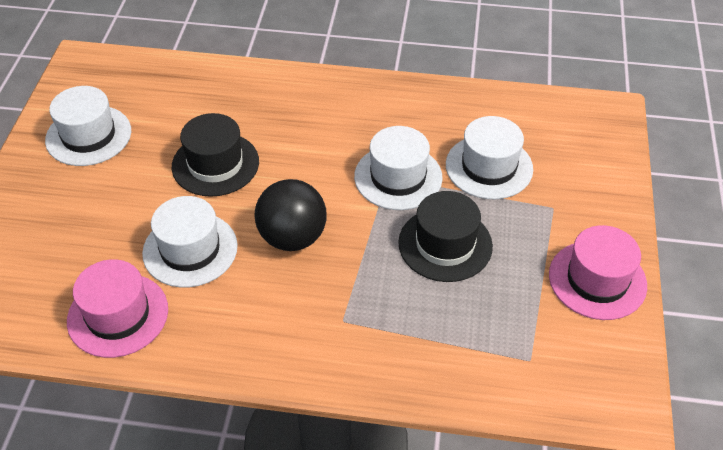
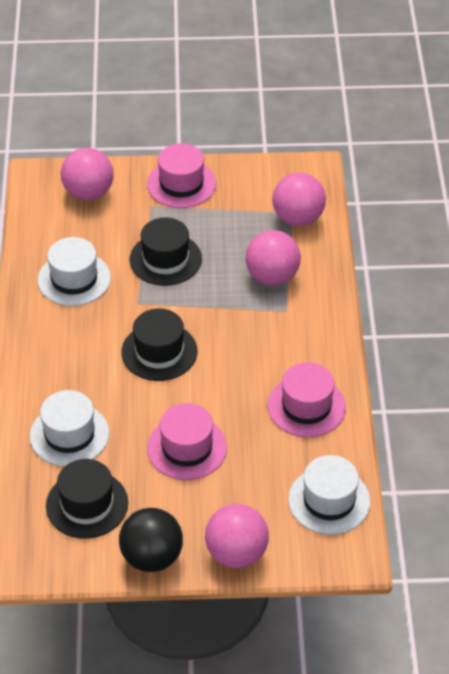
black hat: 2 -> 3
pink ball: 0 -> 4
pink hat: 2 -> 3
white hat: 4 -> 3

